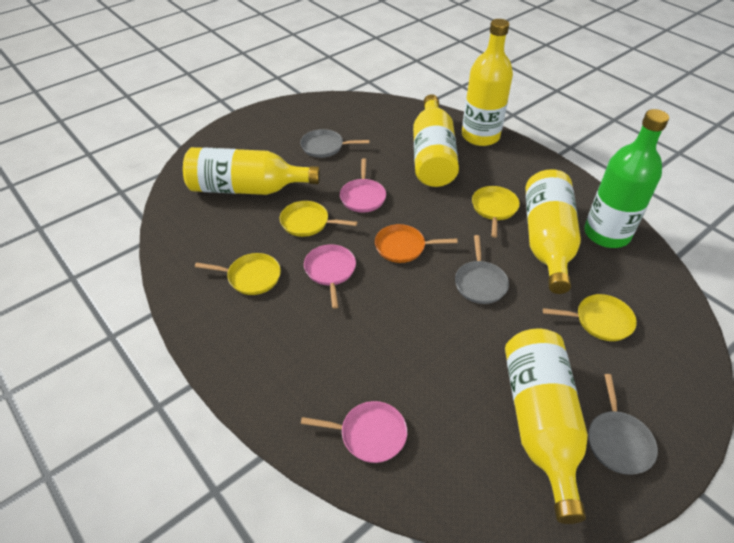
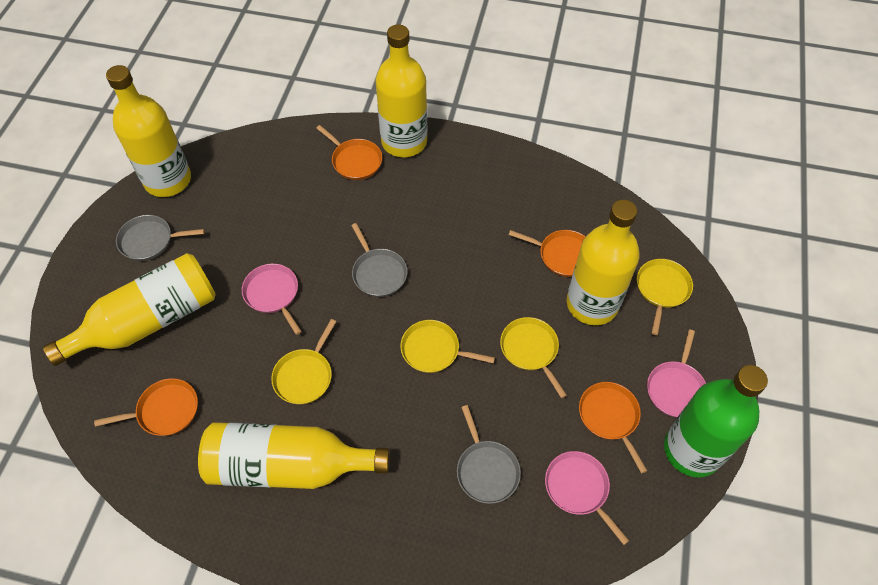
orange pan: 1 -> 4

